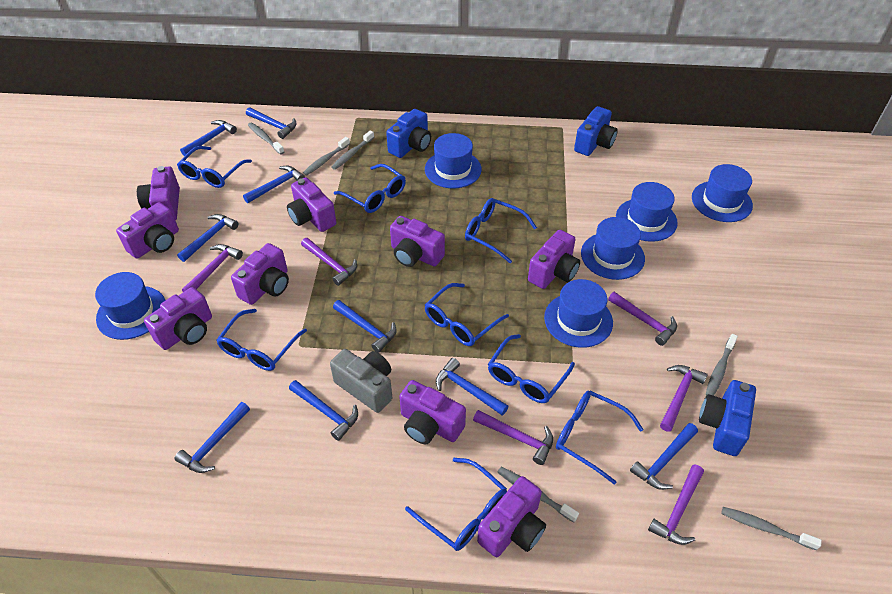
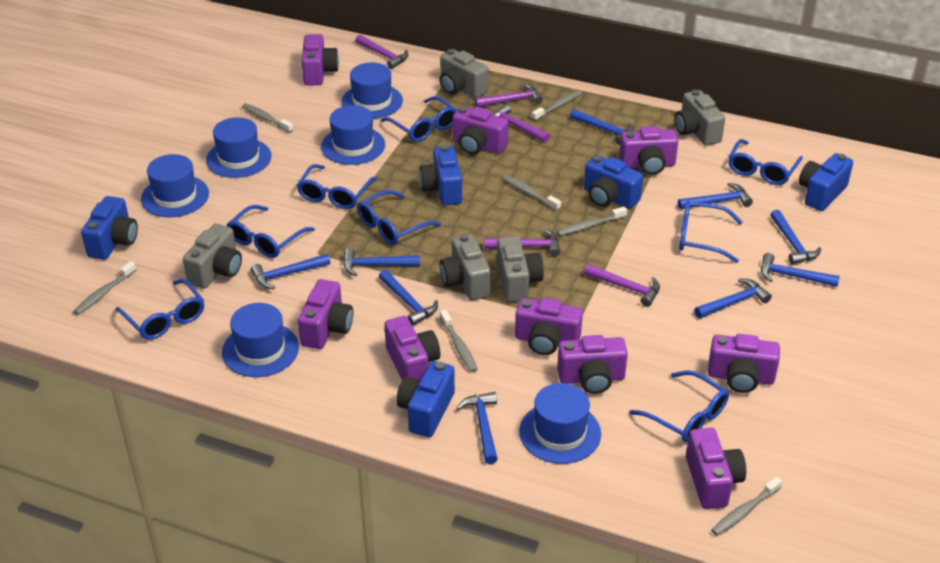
blue camera: 3 -> 5
grey camera: 1 -> 5
grey toothbrush: 6 -> 7
purple hammer: 6 -> 5

